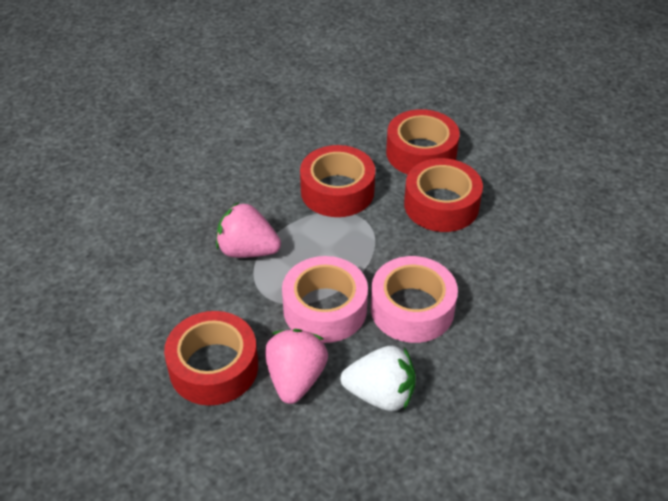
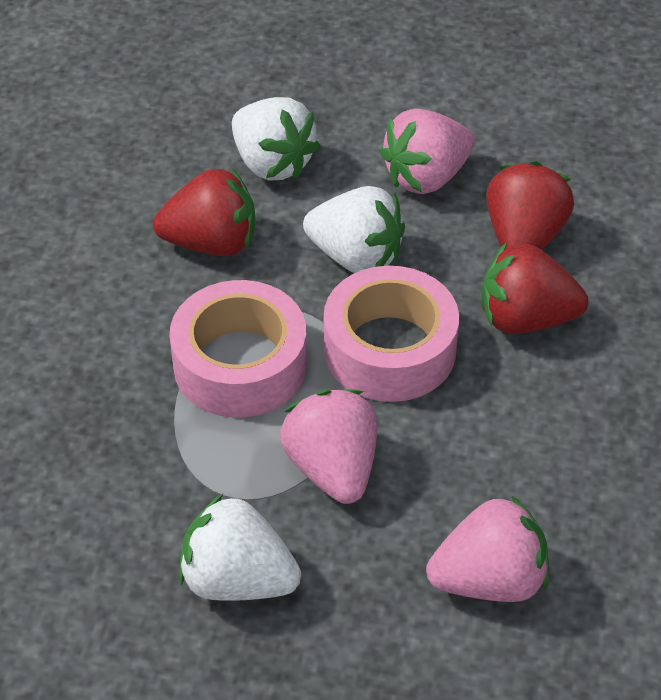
pink strawberry: 2 -> 3
red strawberry: 0 -> 3
red tape: 4 -> 0
white strawberry: 1 -> 3

